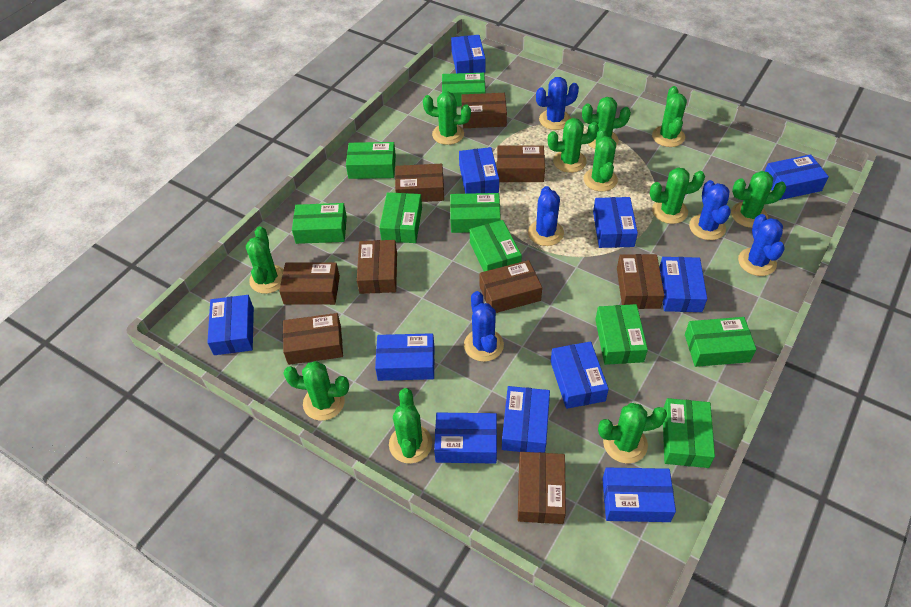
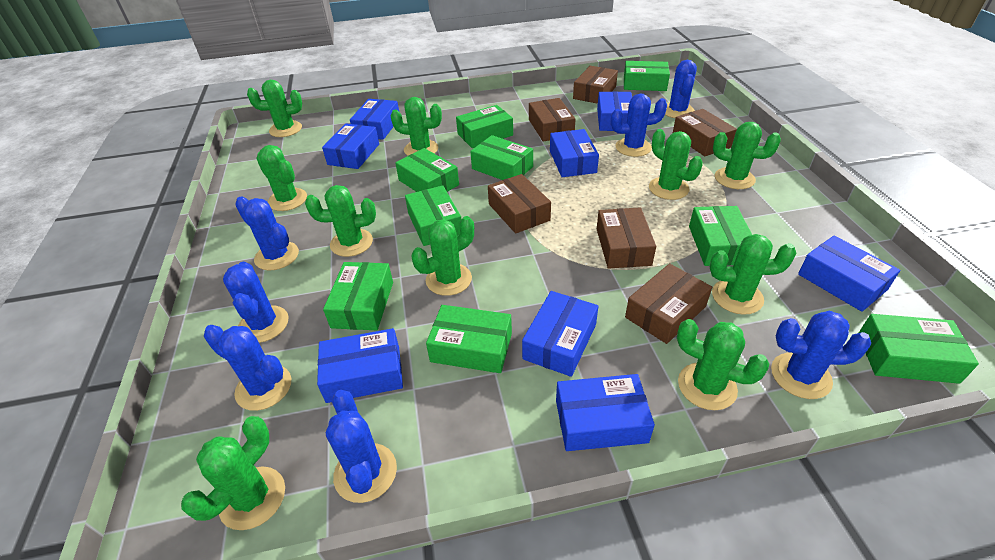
blue box: 11 -> 8
blue cactus: 5 -> 7
brown box: 9 -> 6
green cactus: 11 -> 10

